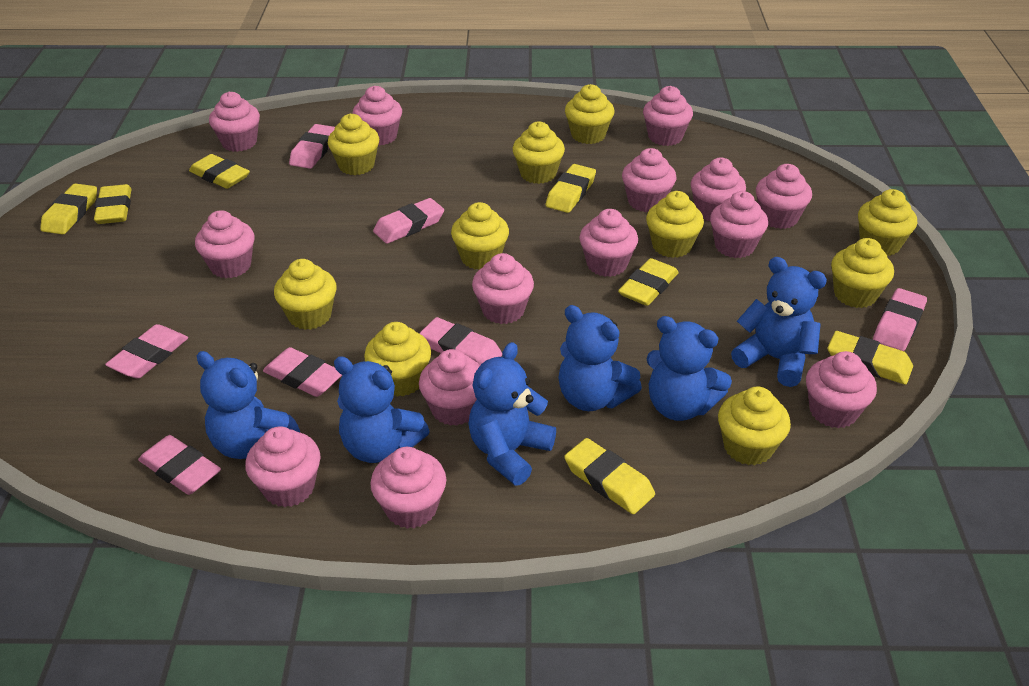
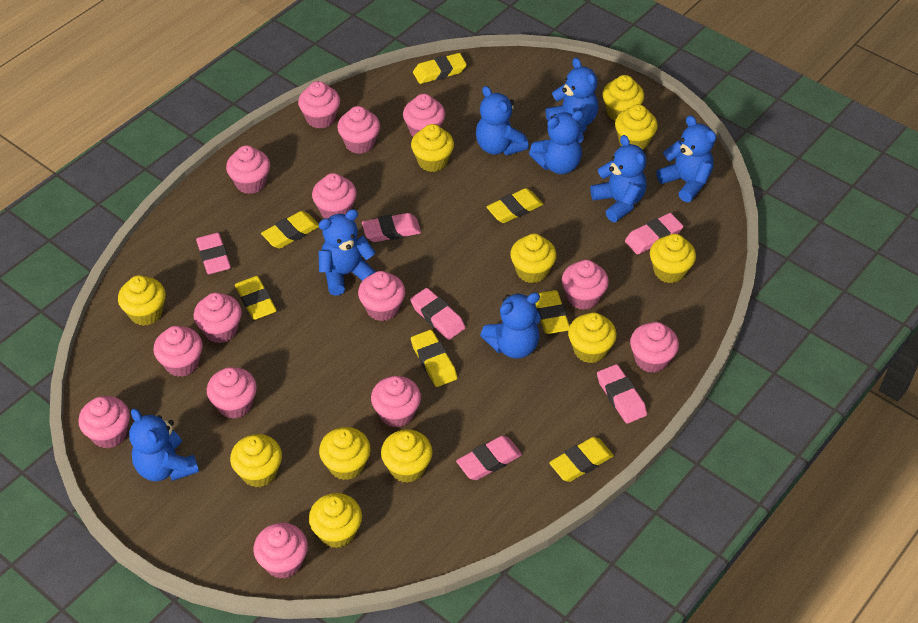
blue teddy bear: 6 -> 8
pink eraser: 7 -> 6
yellow cupcake: 10 -> 11

